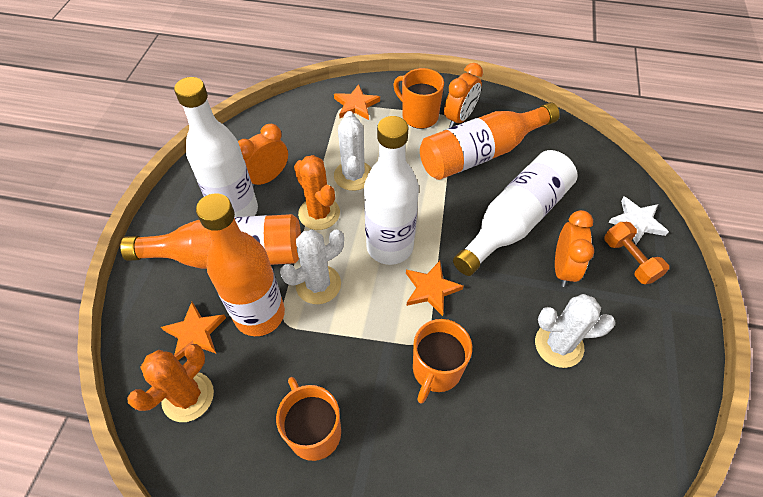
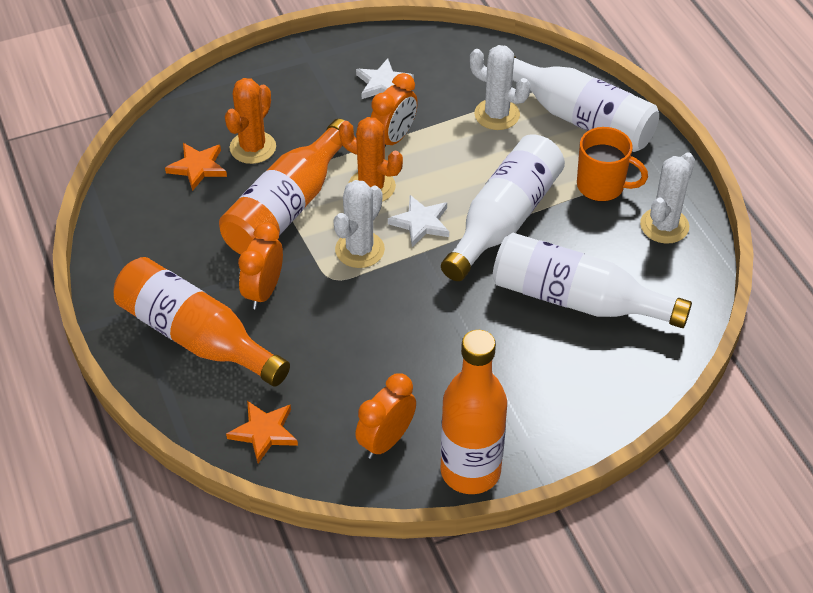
orange dumbbell: 1 -> 0
orange mug: 3 -> 1
orange star: 3 -> 2
white star: 1 -> 2

